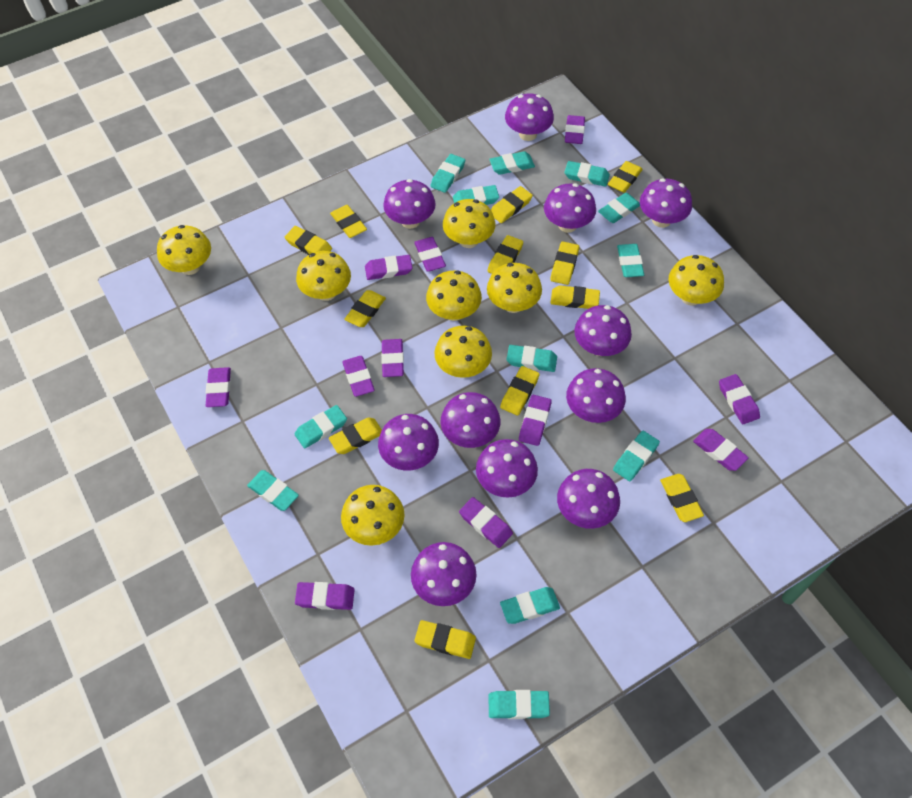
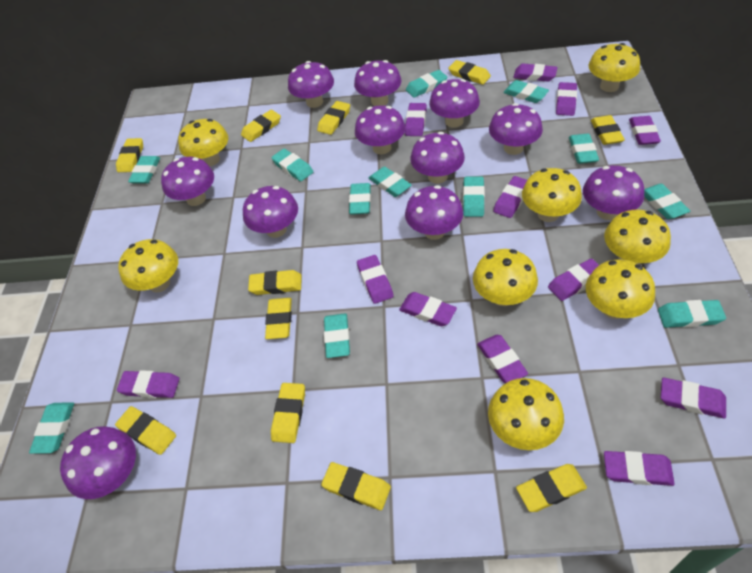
purple eraser: 11 -> 12
yellow eraser: 12 -> 11

